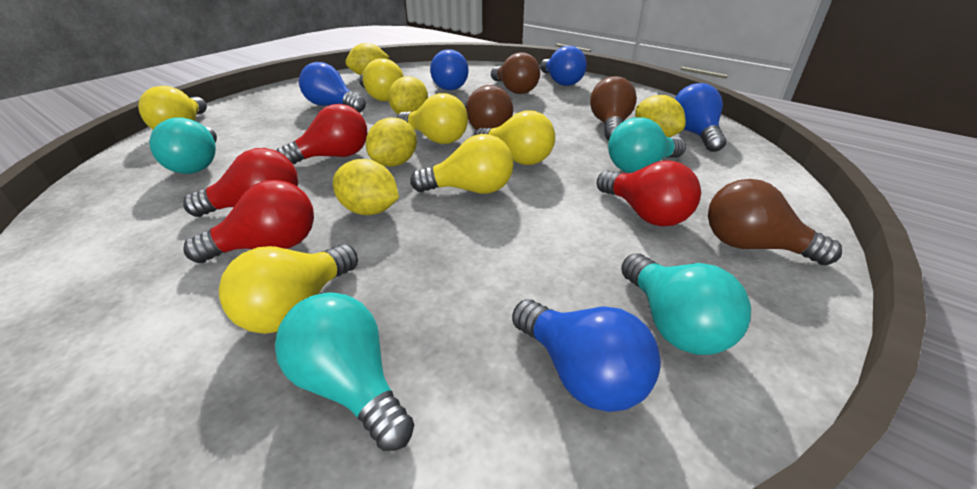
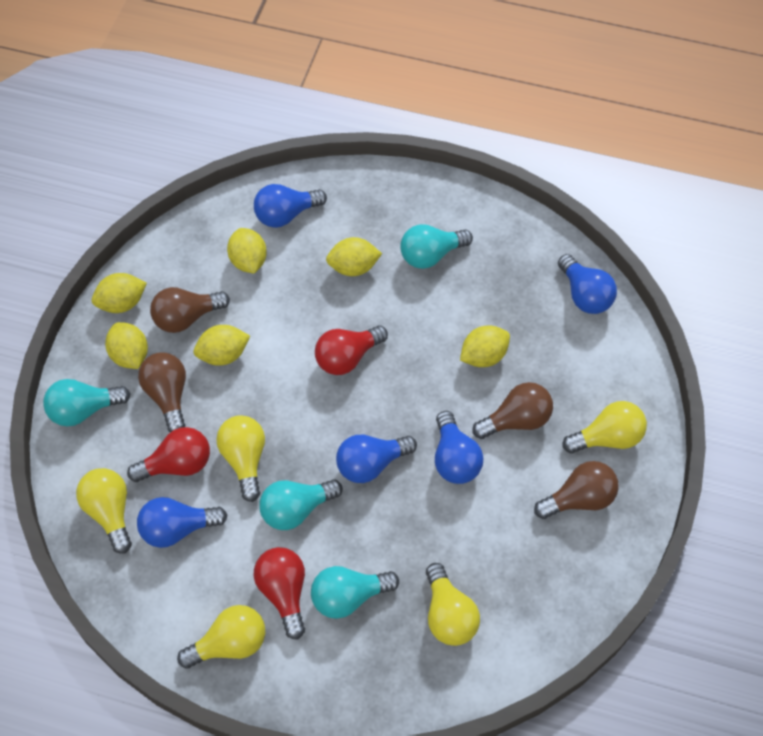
red light bulb: 4 -> 3
yellow lemon: 5 -> 6
yellow light bulb: 6 -> 5

